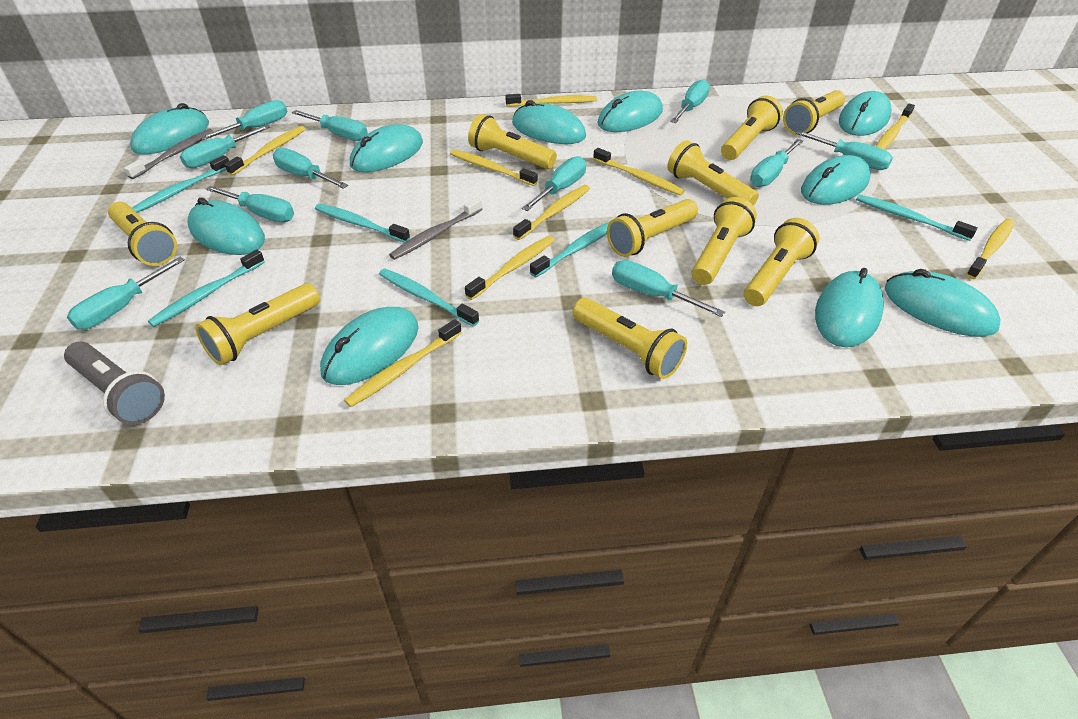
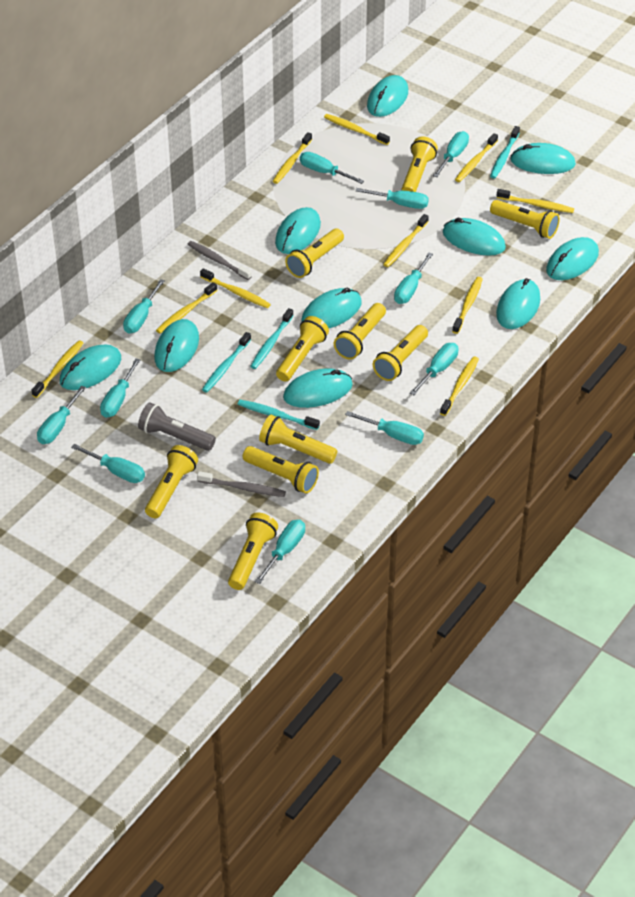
turquoise toothbrush: 6 -> 4
yellow toothbrush: 9 -> 10

